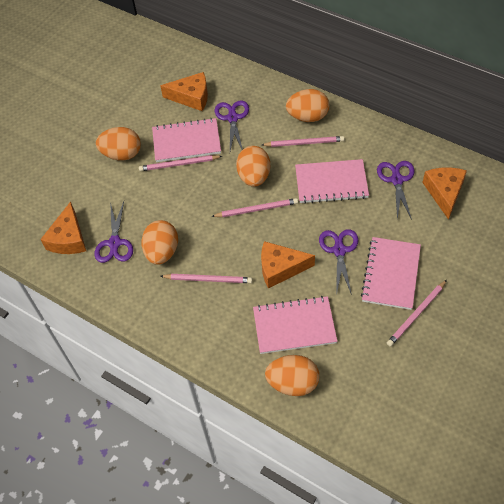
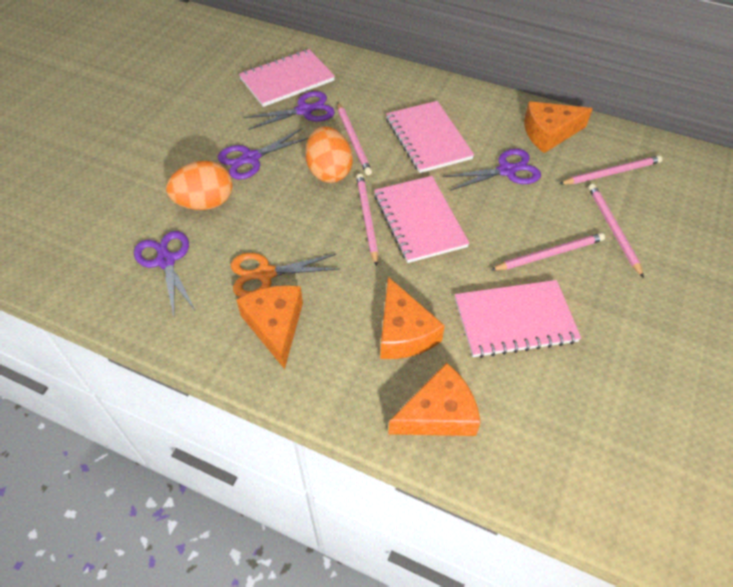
orange egg: 5 -> 2
orange scissors: 0 -> 1

